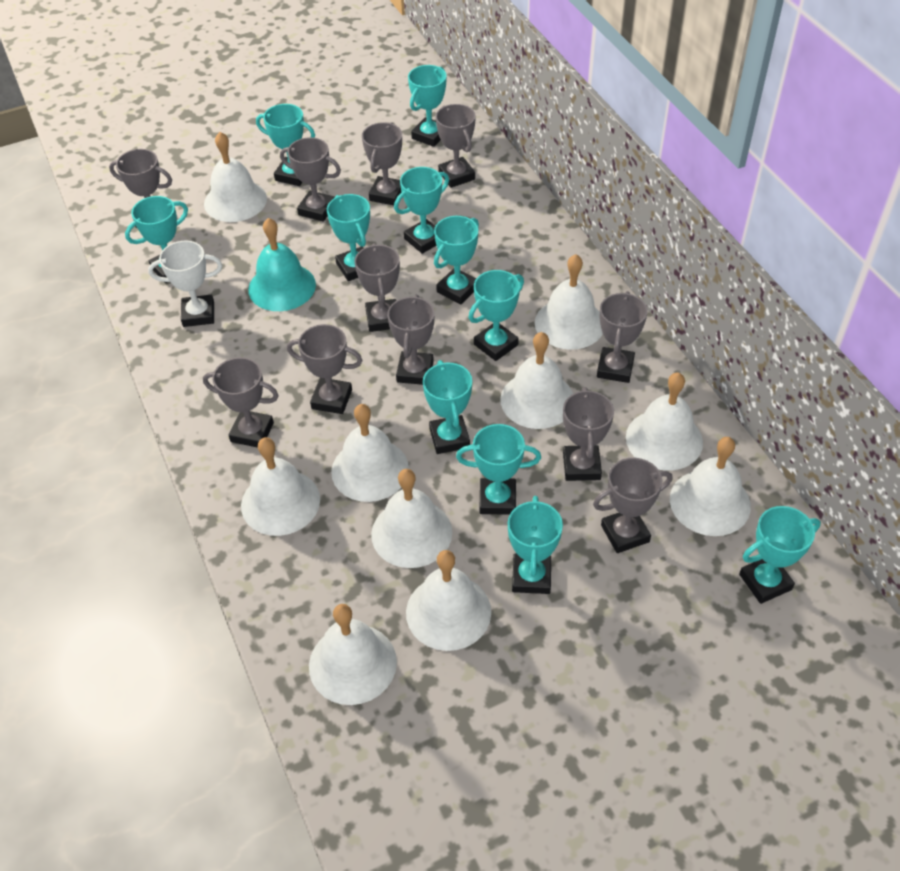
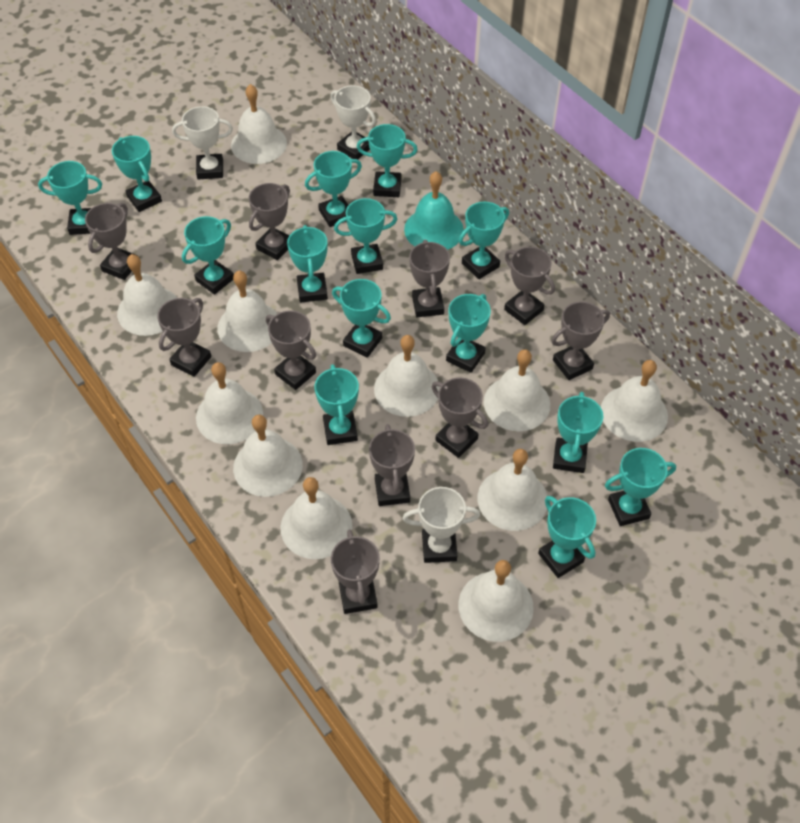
grey trophy: 11 -> 10
turquoise trophy: 11 -> 14
white bell: 10 -> 11
white trophy: 1 -> 3

